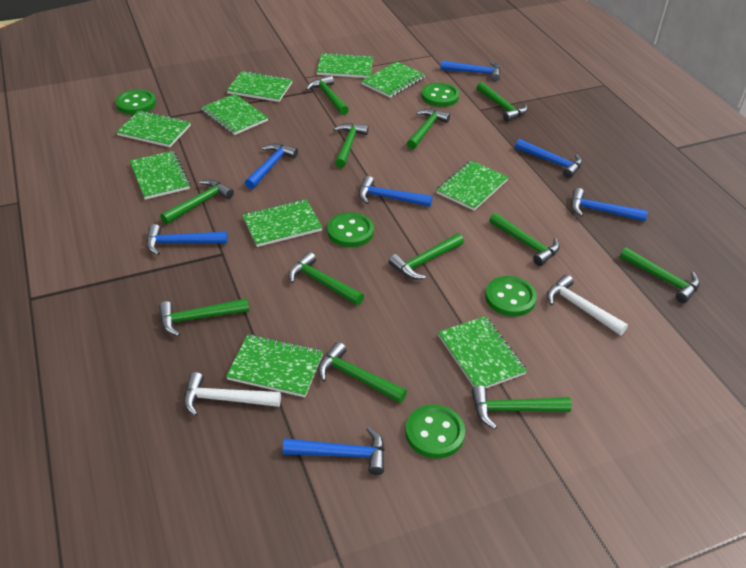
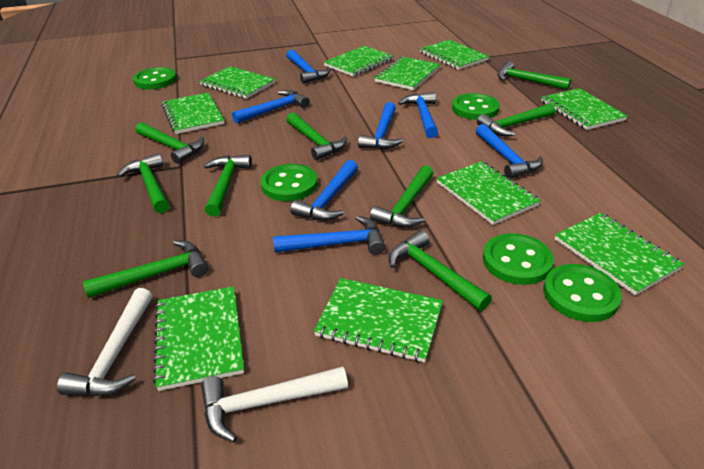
green hammer: 12 -> 9

